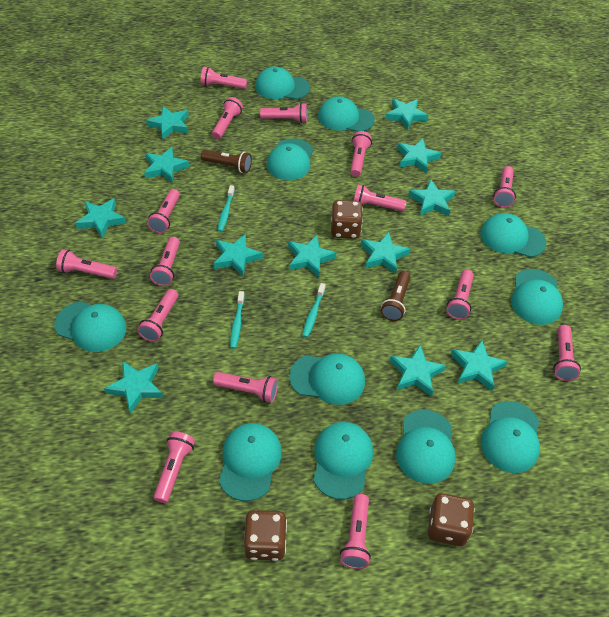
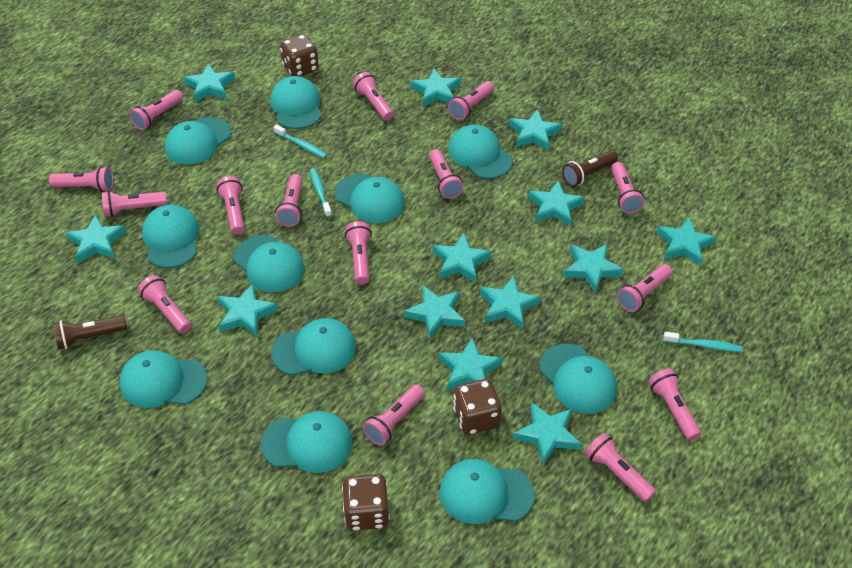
turquoise star: 12 -> 13

